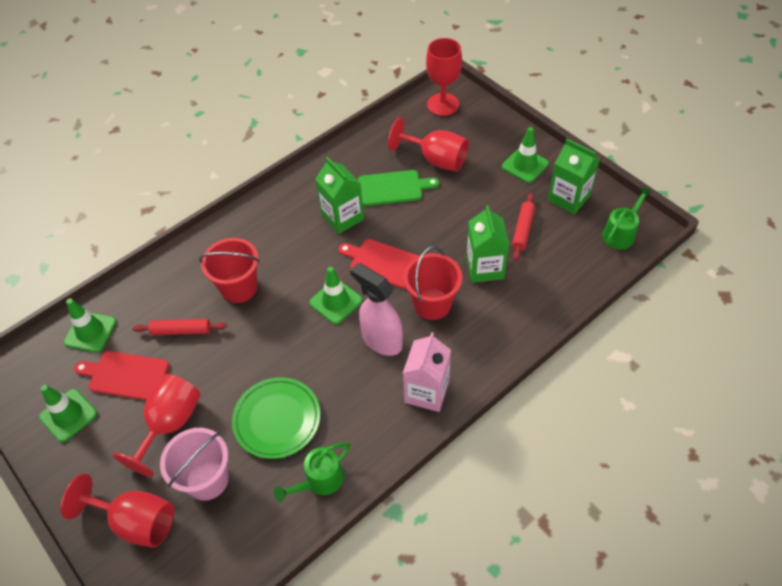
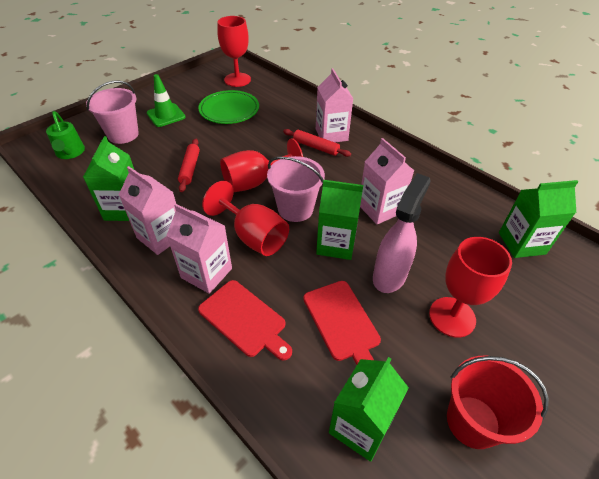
green carton: 3 -> 4
green cutting board: 1 -> 0
green traffic cone: 4 -> 1
green watering can: 2 -> 1
pink bucket: 1 -> 2
pink carton: 1 -> 4
red bucket: 2 -> 1

